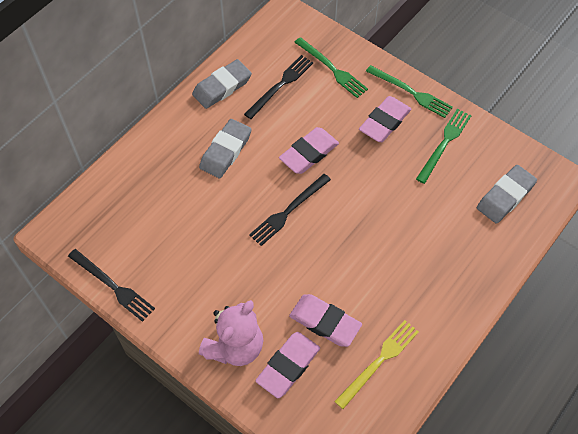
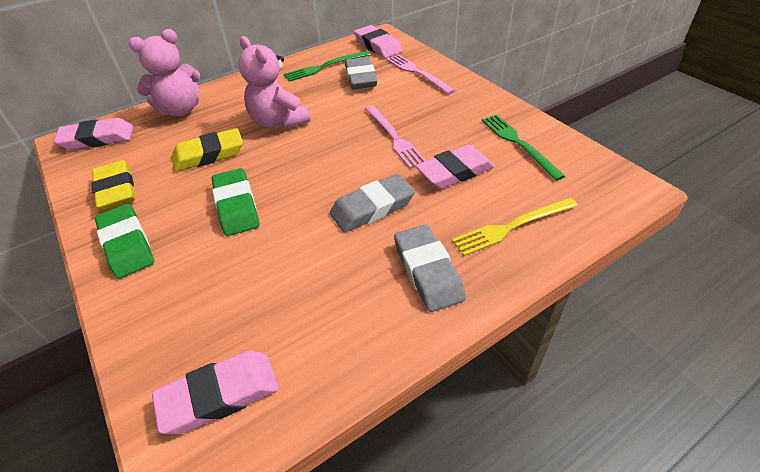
black fork: 3 -> 0
green eraser: 0 -> 2
green fork: 3 -> 2
pink fork: 0 -> 2
pink teddy bear: 1 -> 2
yellow eraser: 0 -> 2

